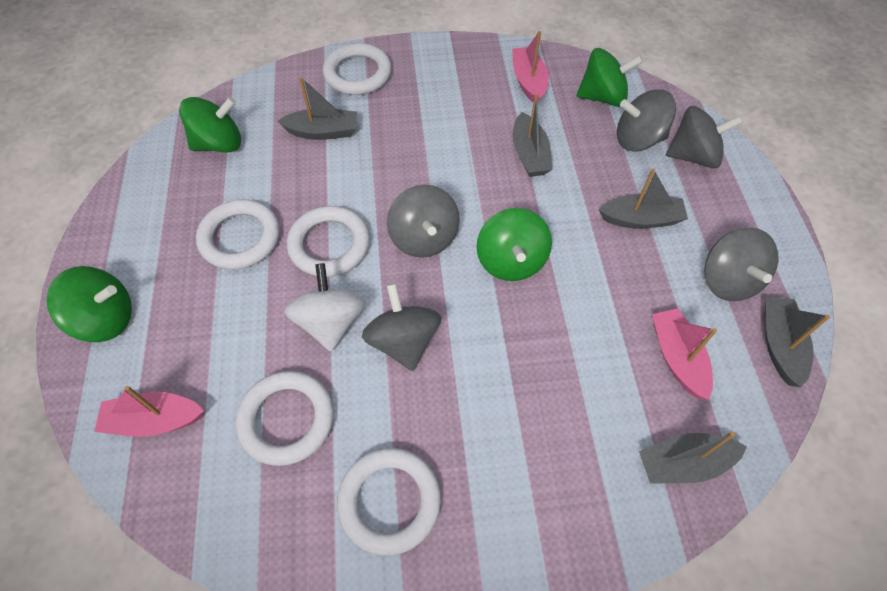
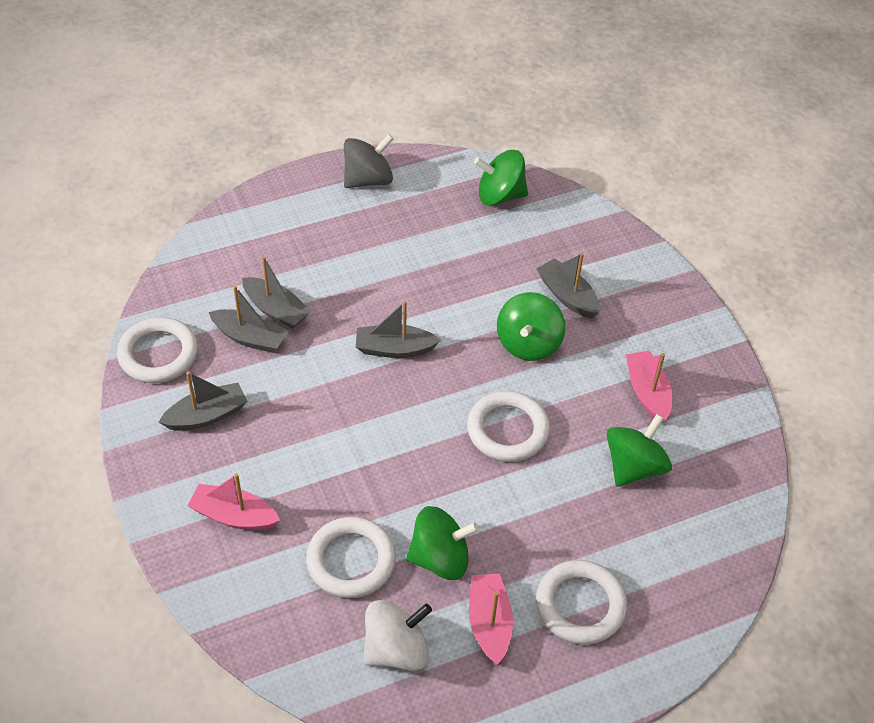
grey spinning top: 5 -> 1
white ring: 5 -> 4

